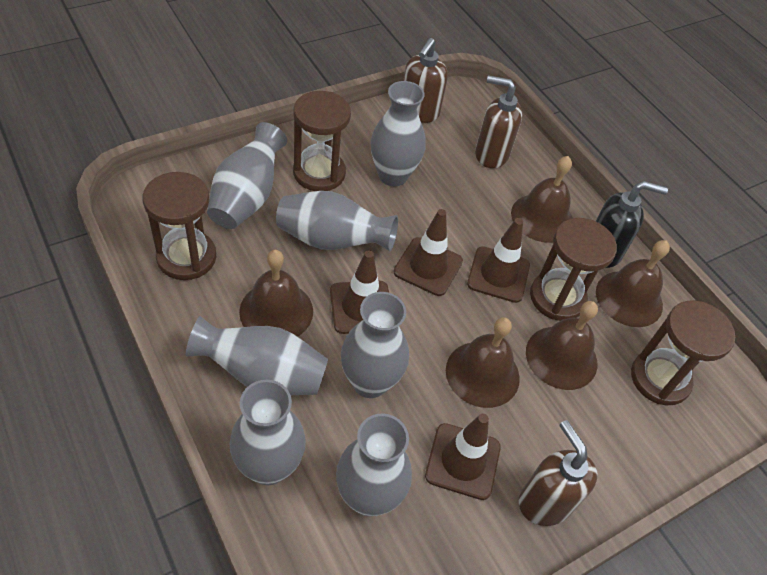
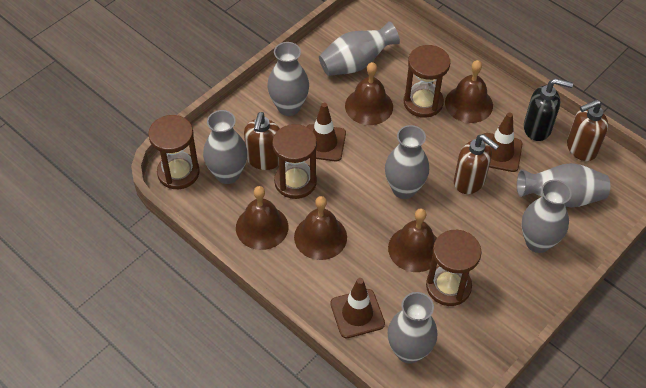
brown traffic cone: 4 -> 3

